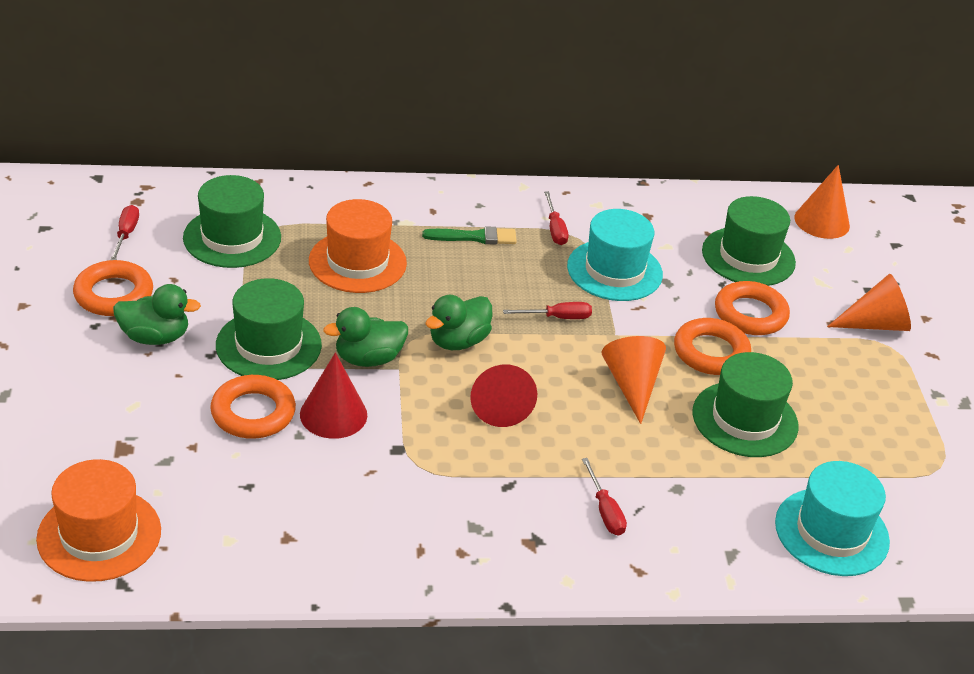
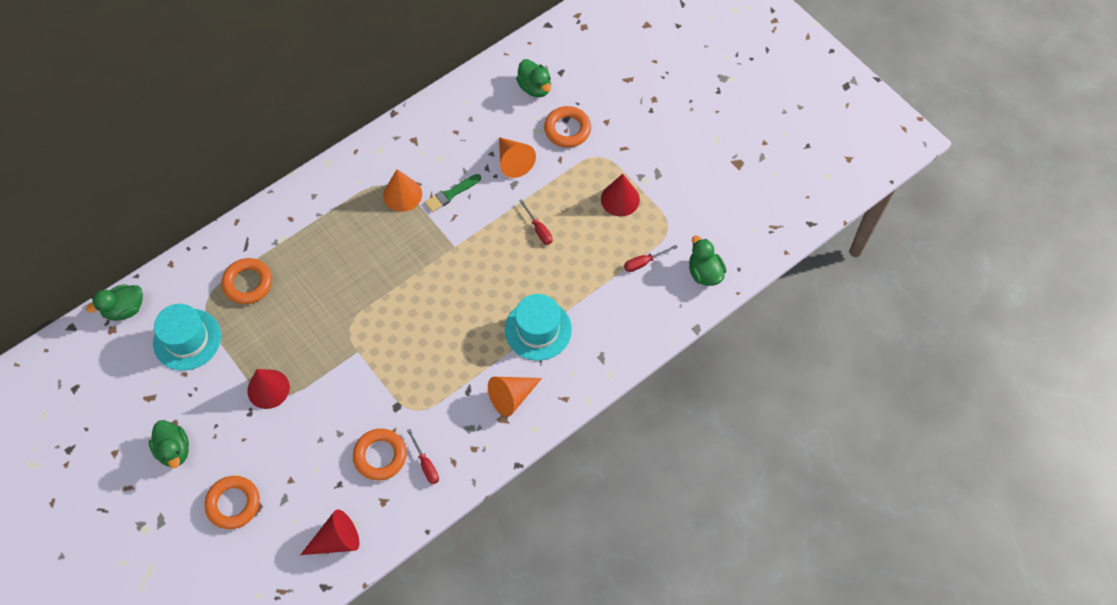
green duck: 3 -> 4
green hat: 4 -> 0
orange hat: 2 -> 0
red cone: 2 -> 3
red screwdriver: 4 -> 3

